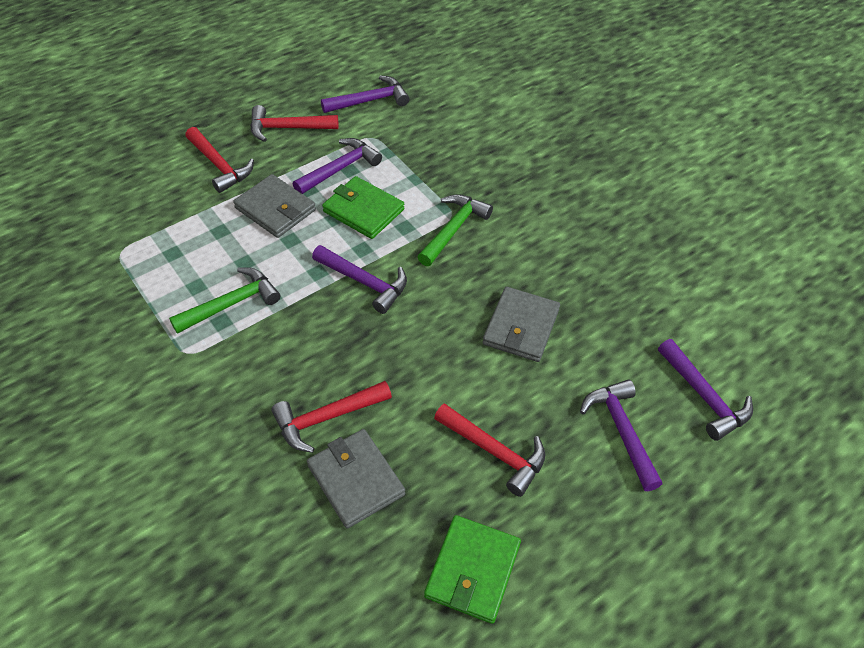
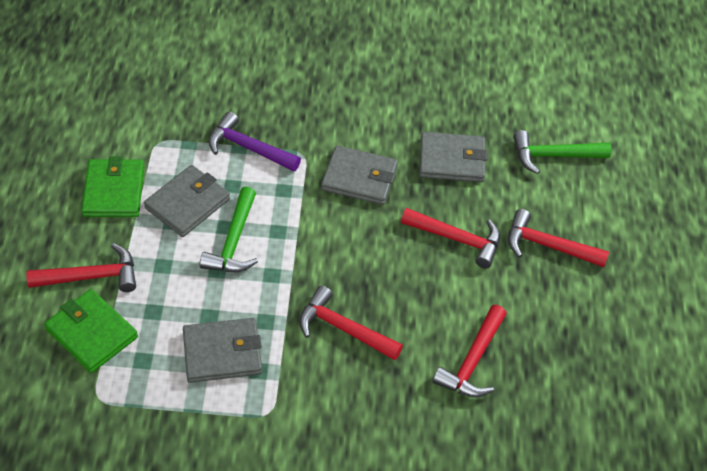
grey wallet: 3 -> 4
purple hammer: 5 -> 1
red hammer: 4 -> 5

